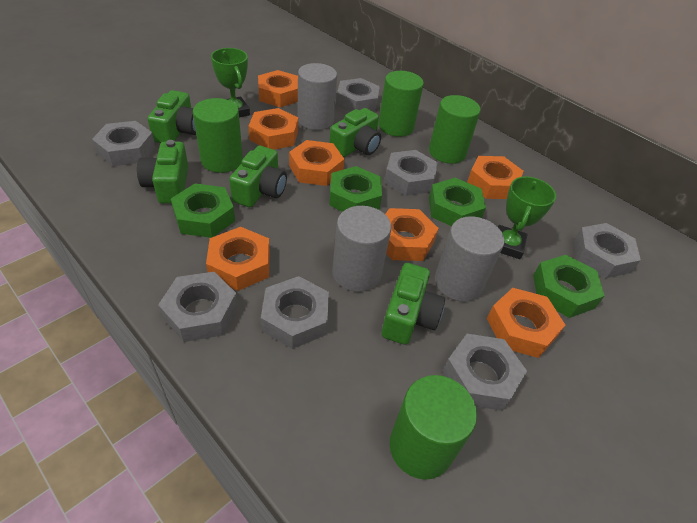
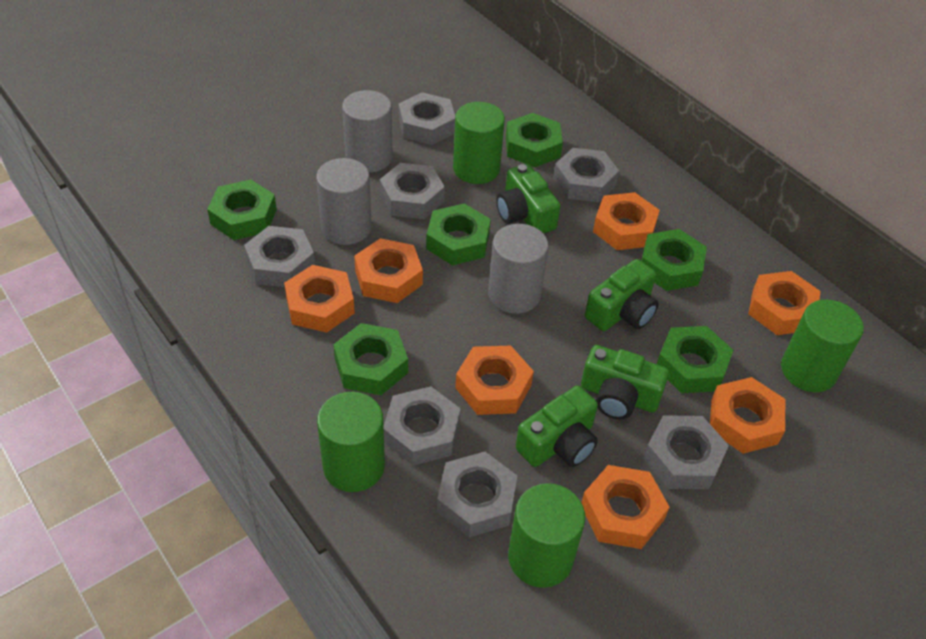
green camera: 5 -> 4
green nut: 4 -> 6
green trophy: 2 -> 0

